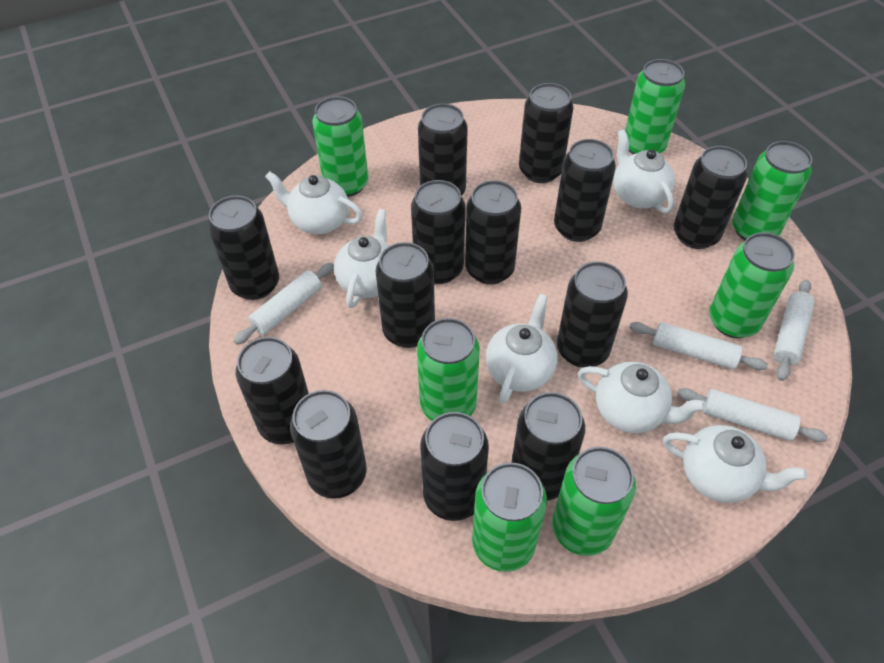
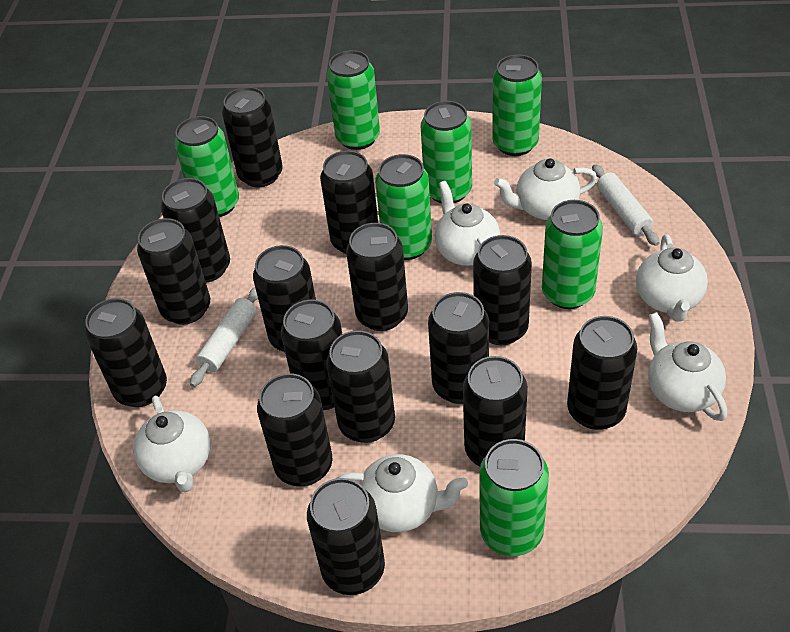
black can: 13 -> 15
white rolling pin: 4 -> 2

